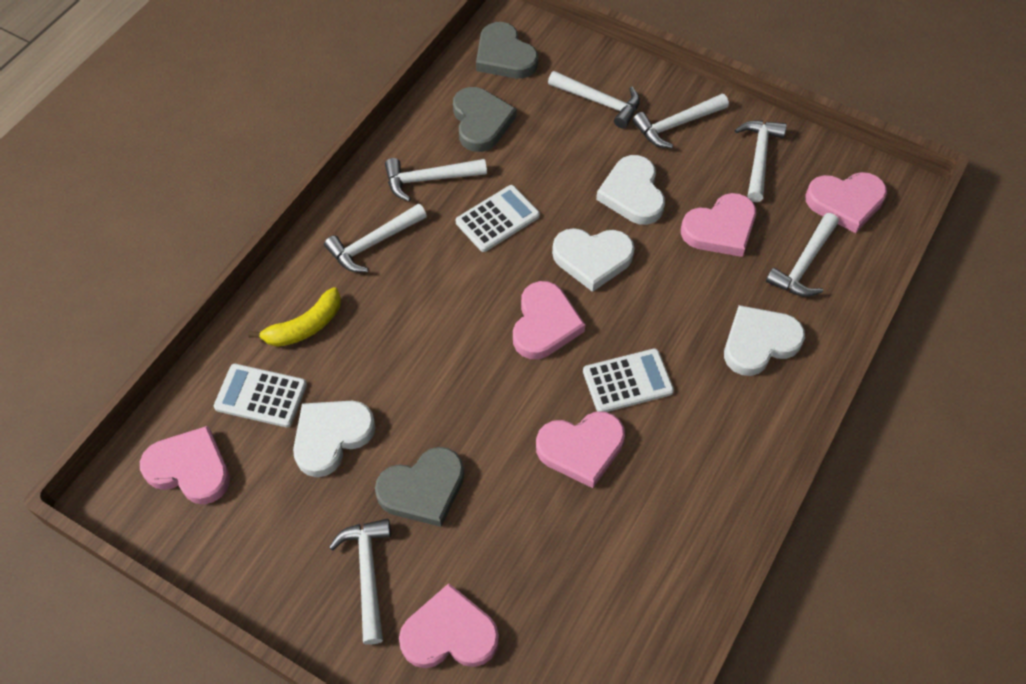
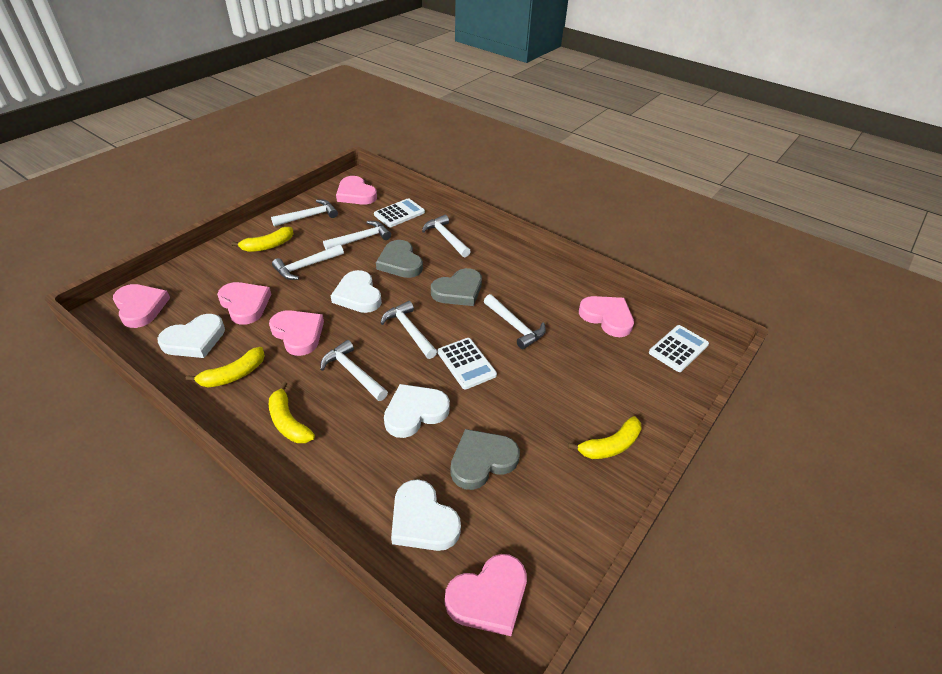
yellow banana: 1 -> 4

